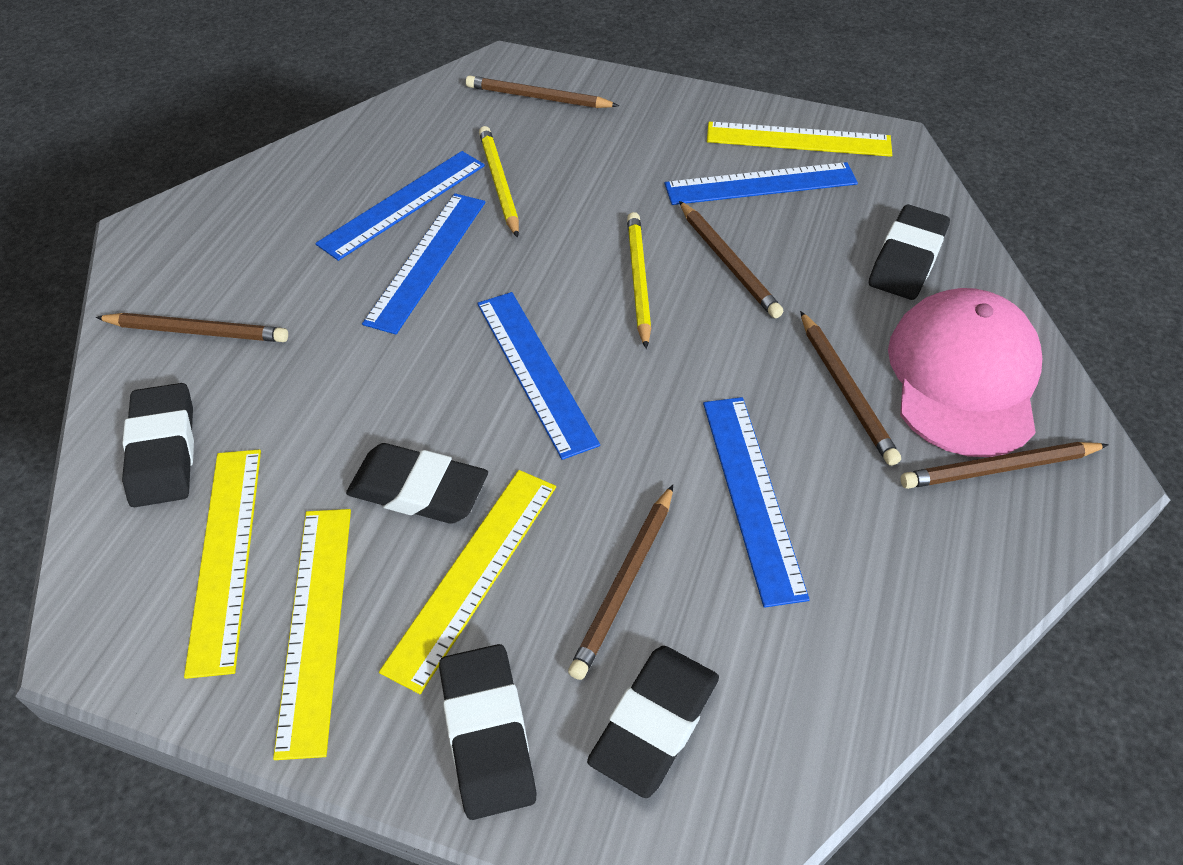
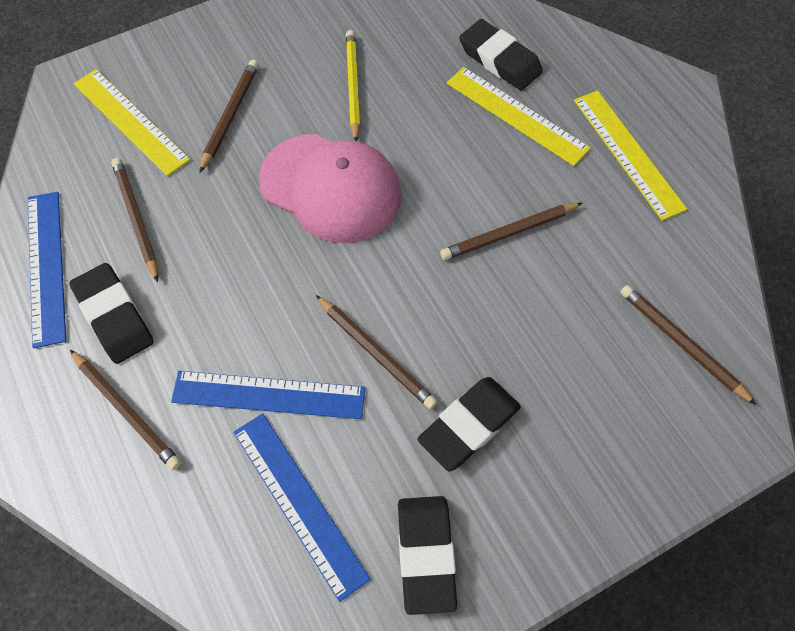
black eraser: 5 -> 4
blue ruler: 5 -> 3
yellow pencil: 2 -> 1
yellow ruler: 4 -> 3

